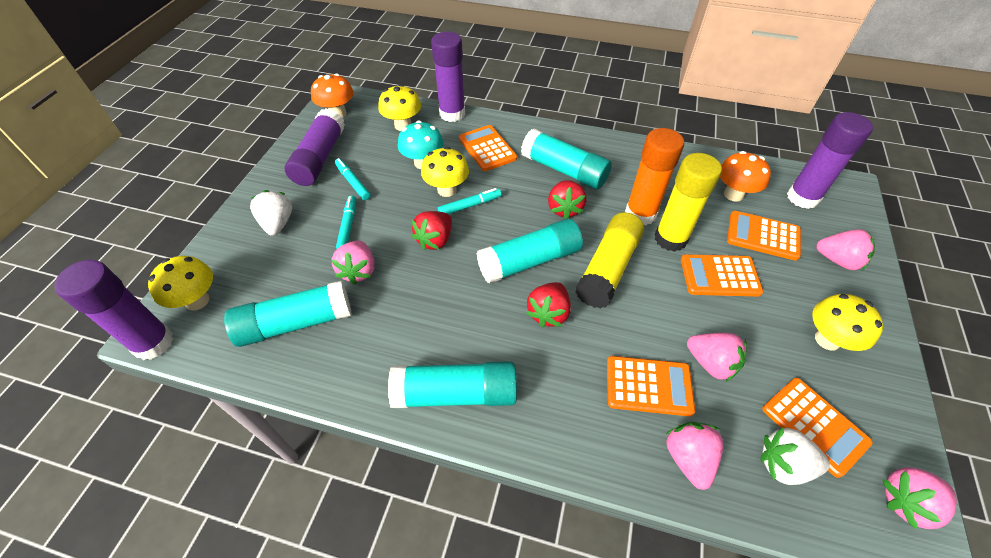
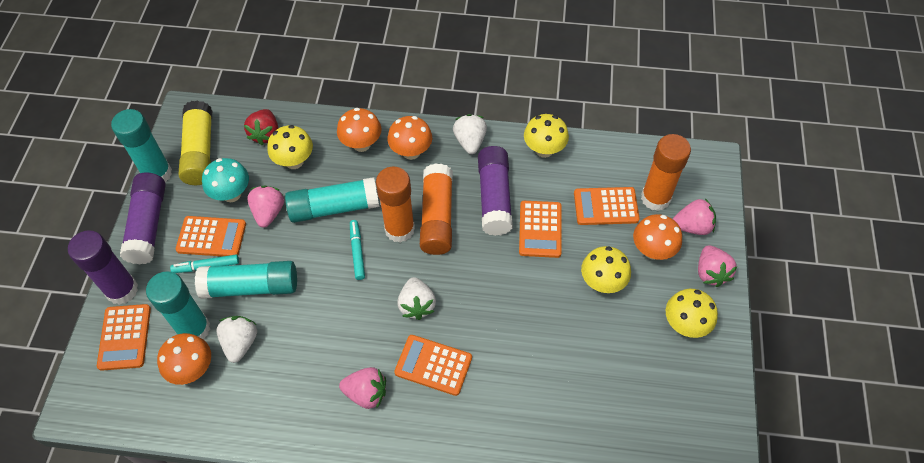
orange glue stick: 1 -> 3
orange mushroom: 2 -> 4
pink strawberry: 5 -> 4
purple glue stick: 4 -> 3
red strawberry: 3 -> 1
turquoise marker: 3 -> 2
white strawberry: 2 -> 3
yellow glue stick: 2 -> 1

